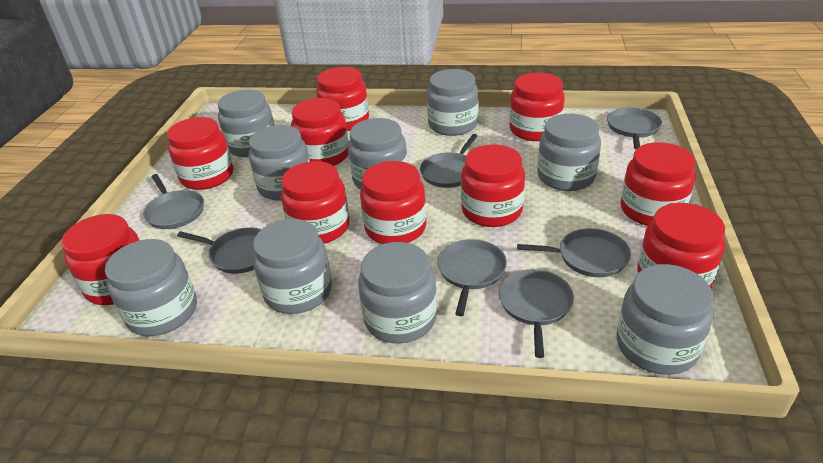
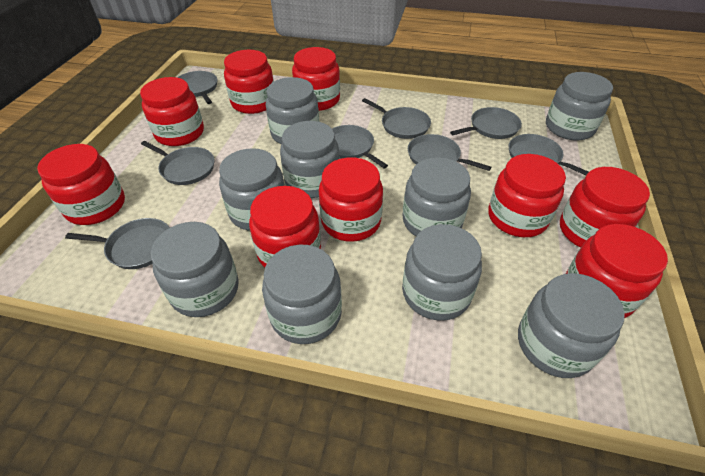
grey pan: 7 -> 8
red jar: 10 -> 9

